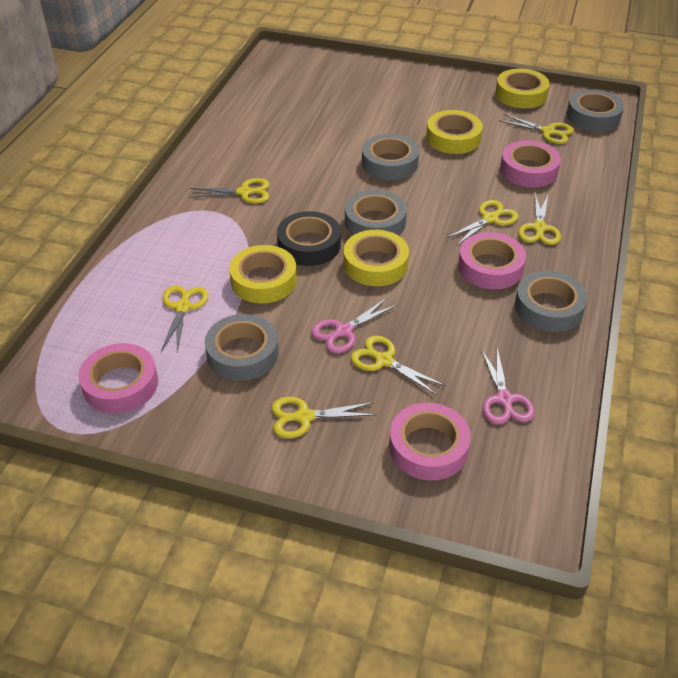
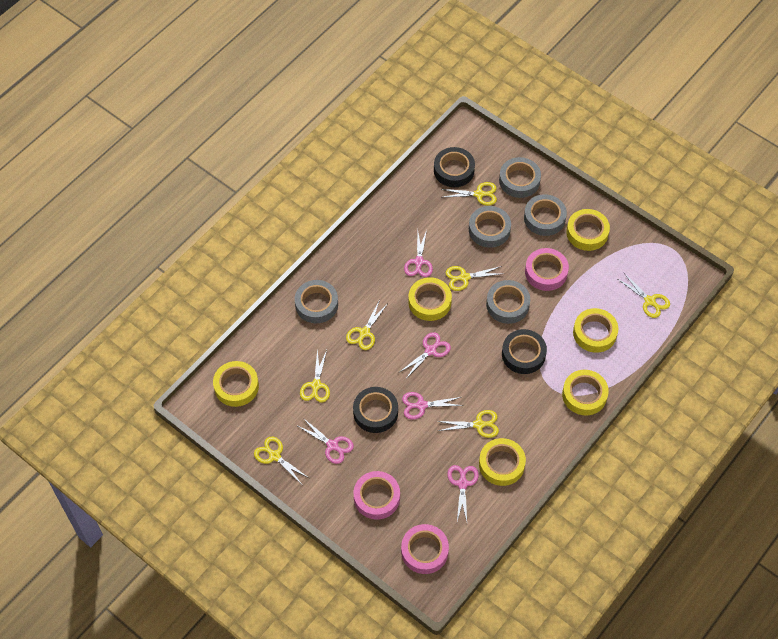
black tape: 1 -> 3
pink scissors: 2 -> 5
pink tape: 4 -> 3
yellow tape: 4 -> 6

